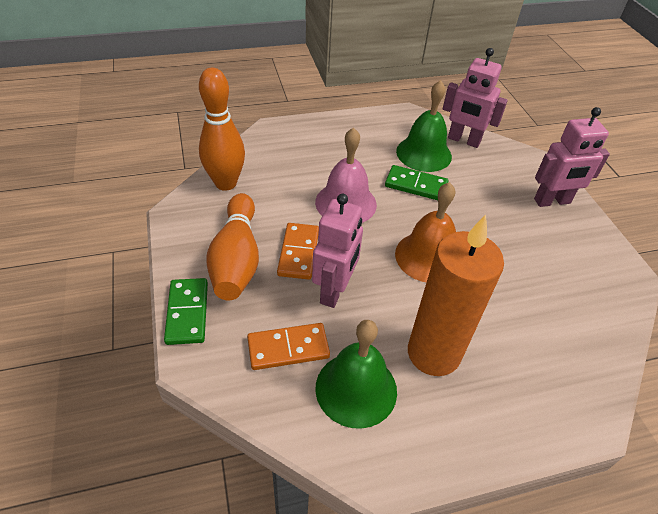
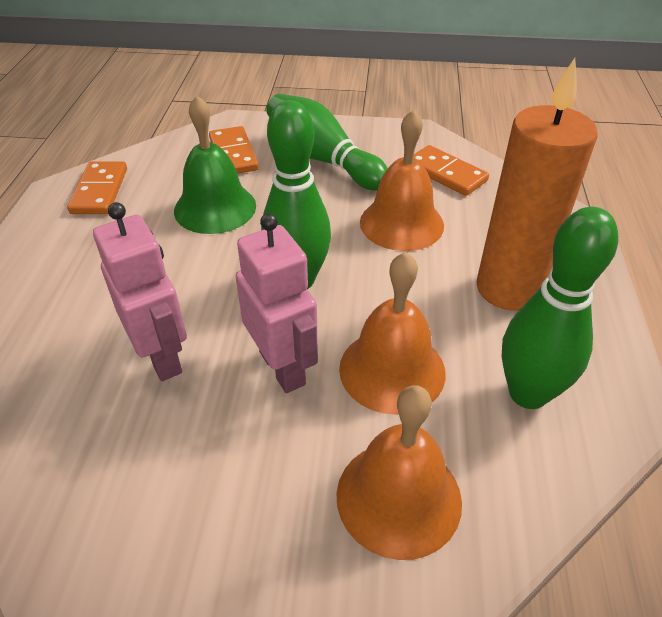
green bell: 2 -> 1
green bowling pin: 0 -> 3
green domino: 2 -> 0
orange bell: 1 -> 3
orange bowling pin: 2 -> 0
orange domino: 2 -> 3
pink bell: 1 -> 0
pink robot: 3 -> 2

